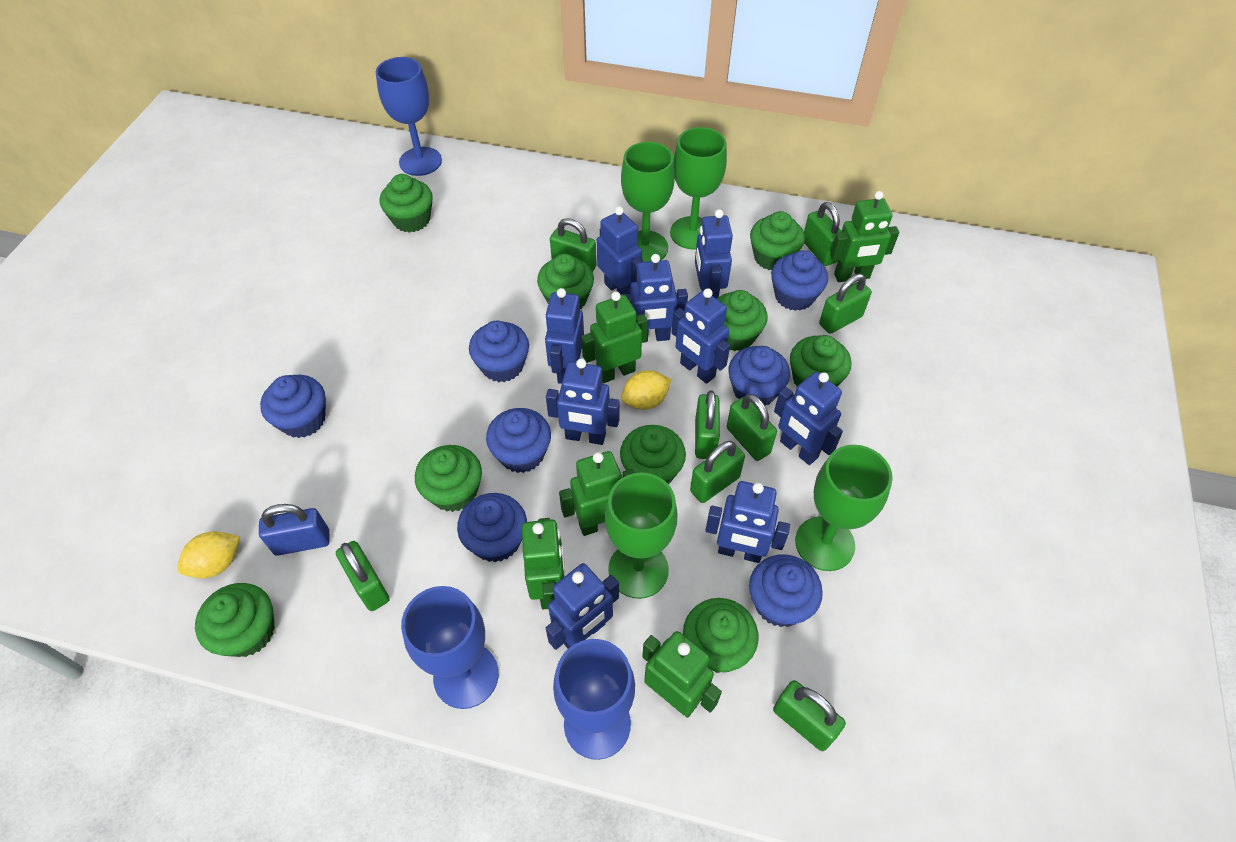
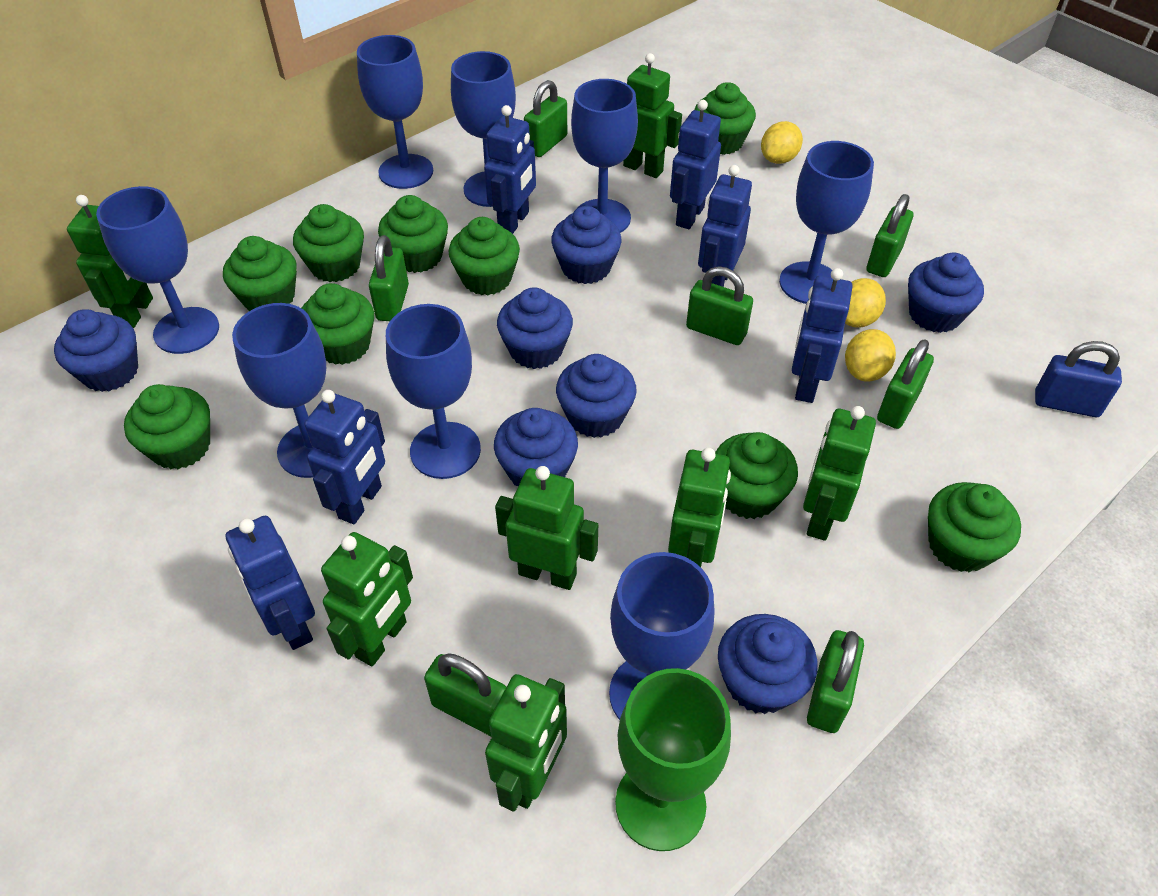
blue goblet: 3 -> 8
blue robot: 9 -> 6
green goblet: 4 -> 1
green padlock: 8 -> 7
green robot: 5 -> 7
yellow lemon: 2 -> 3

